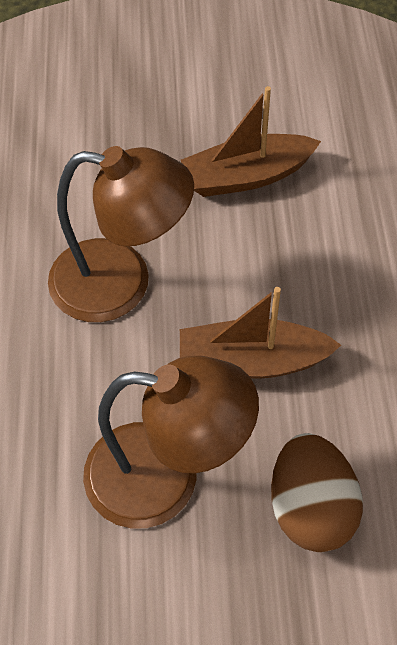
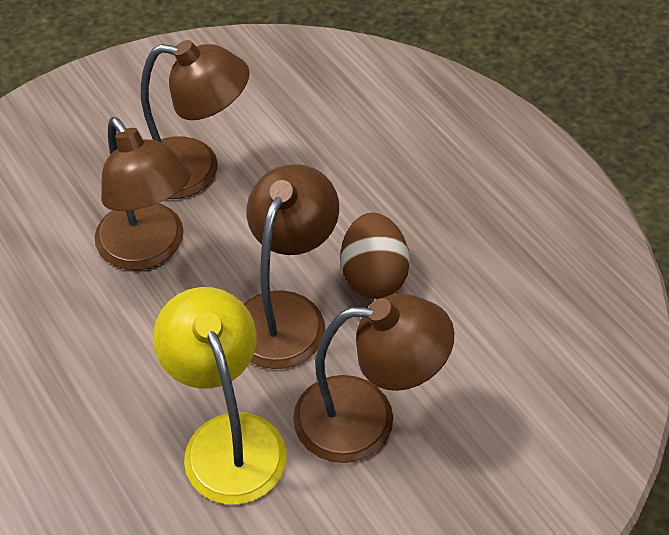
brown boat: 2 -> 0
brown lamp: 2 -> 4
yellow lamp: 0 -> 1

